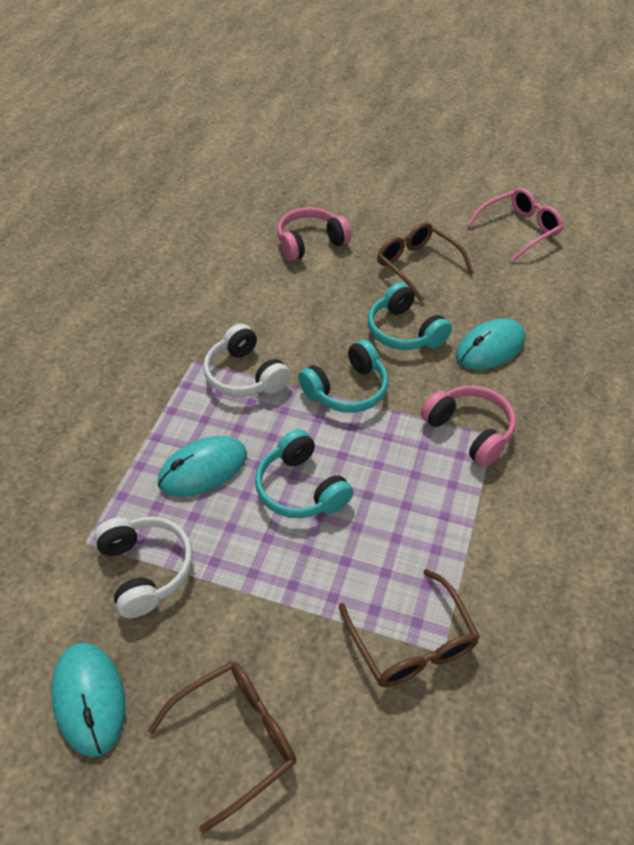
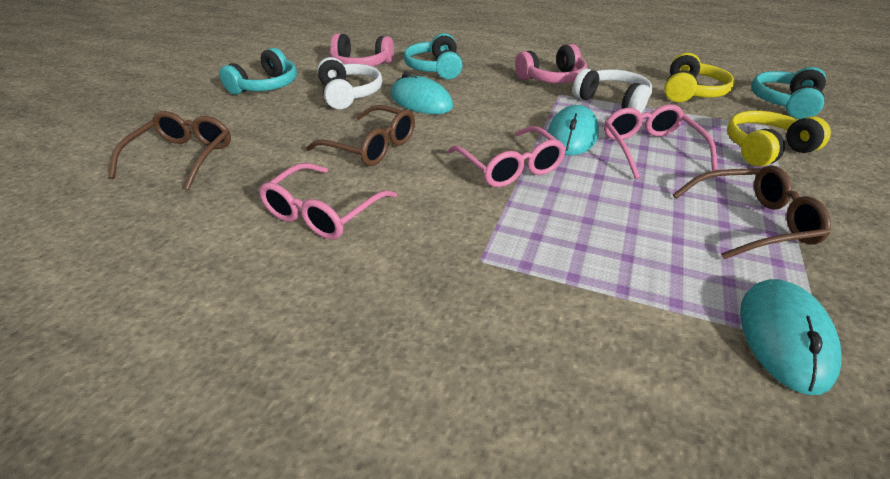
pink glasses: 1 -> 3
yellow headphones: 0 -> 2

